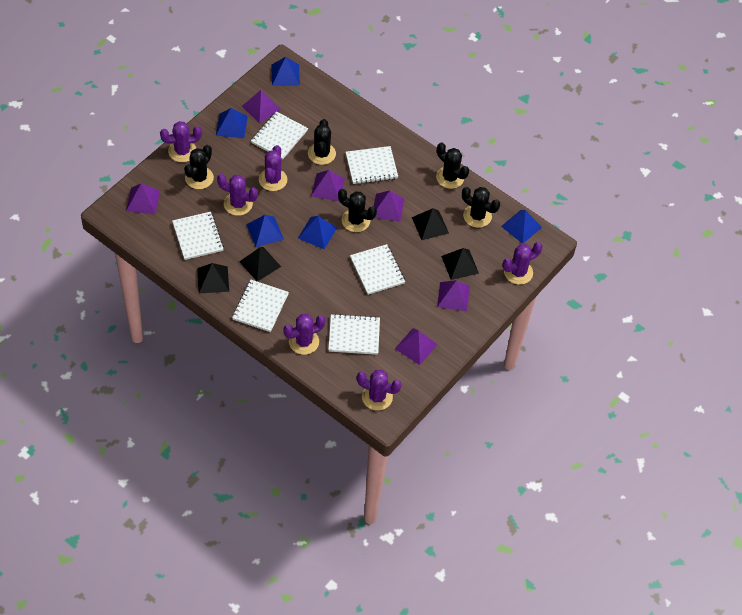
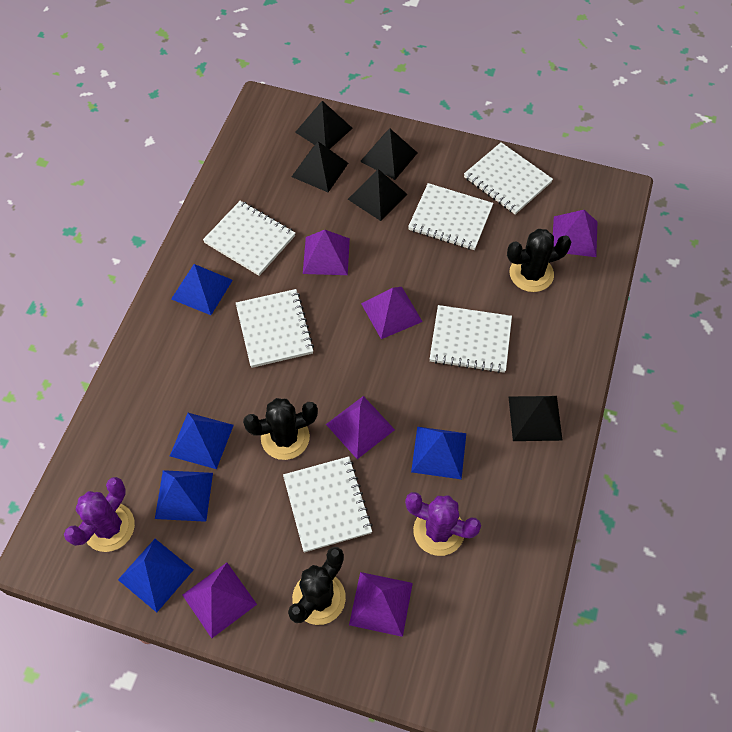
black cactus: 5 -> 3
black pyramid: 4 -> 5
purple cactus: 6 -> 2

